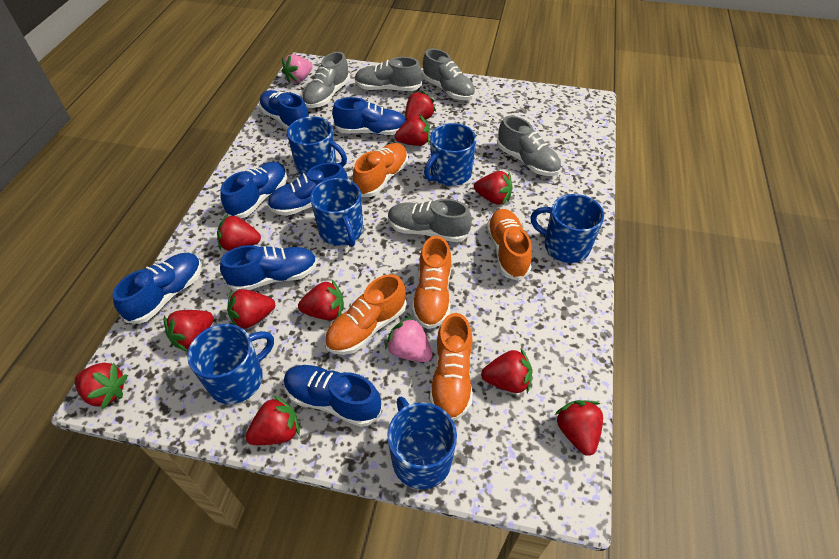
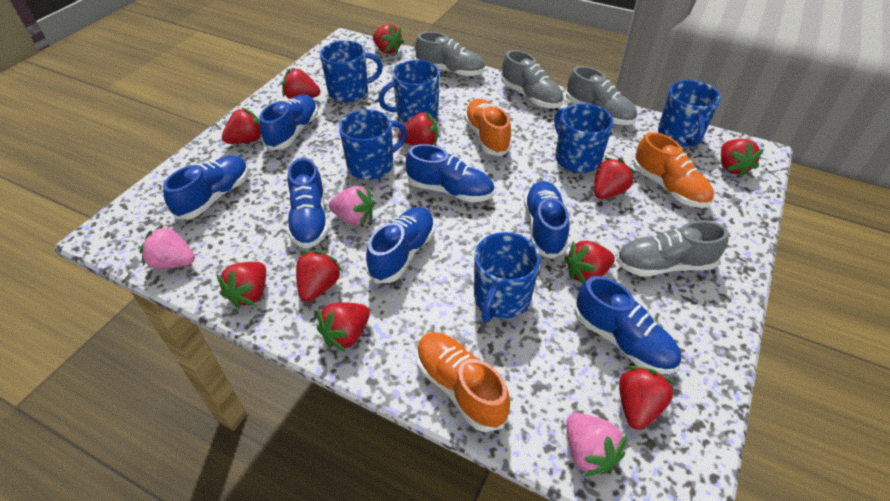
grey shoe: 5 -> 4
orange shoe: 5 -> 3
pink strawberry: 2 -> 3

